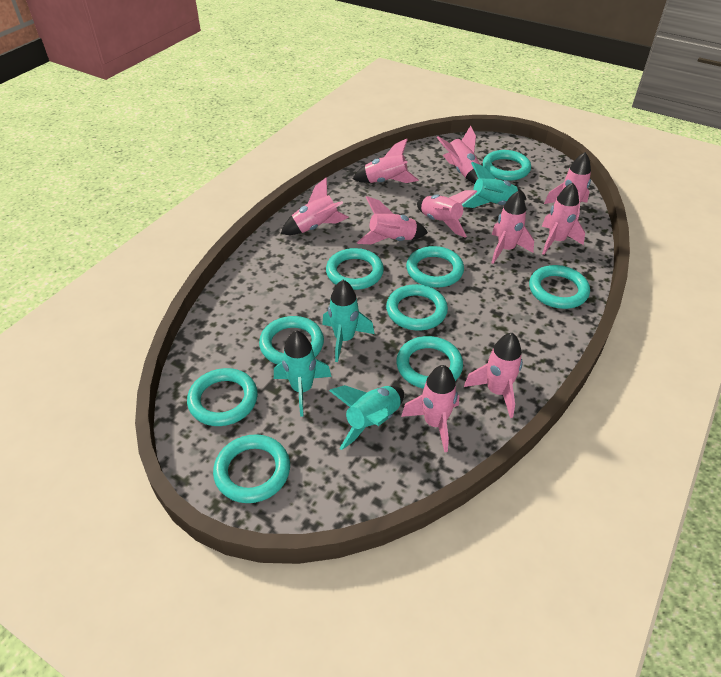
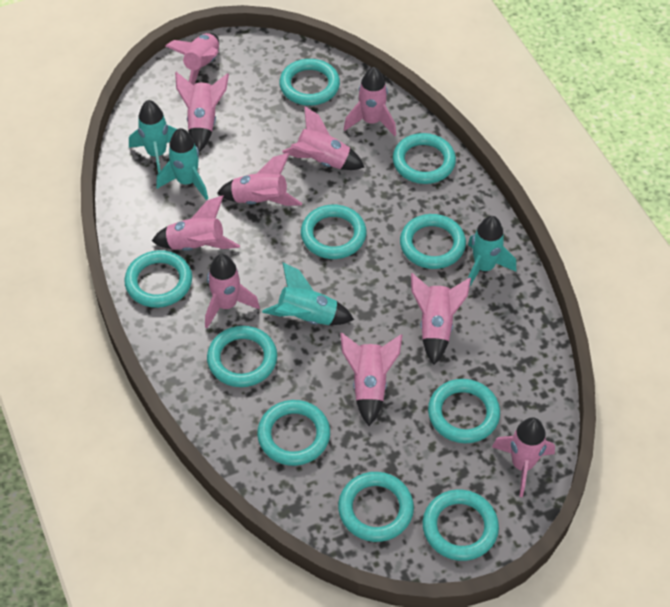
turquoise ring: 9 -> 10

